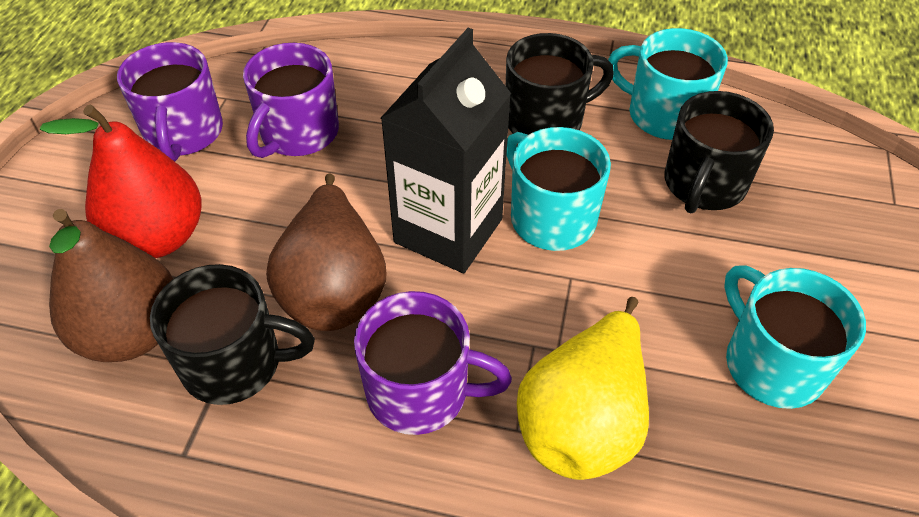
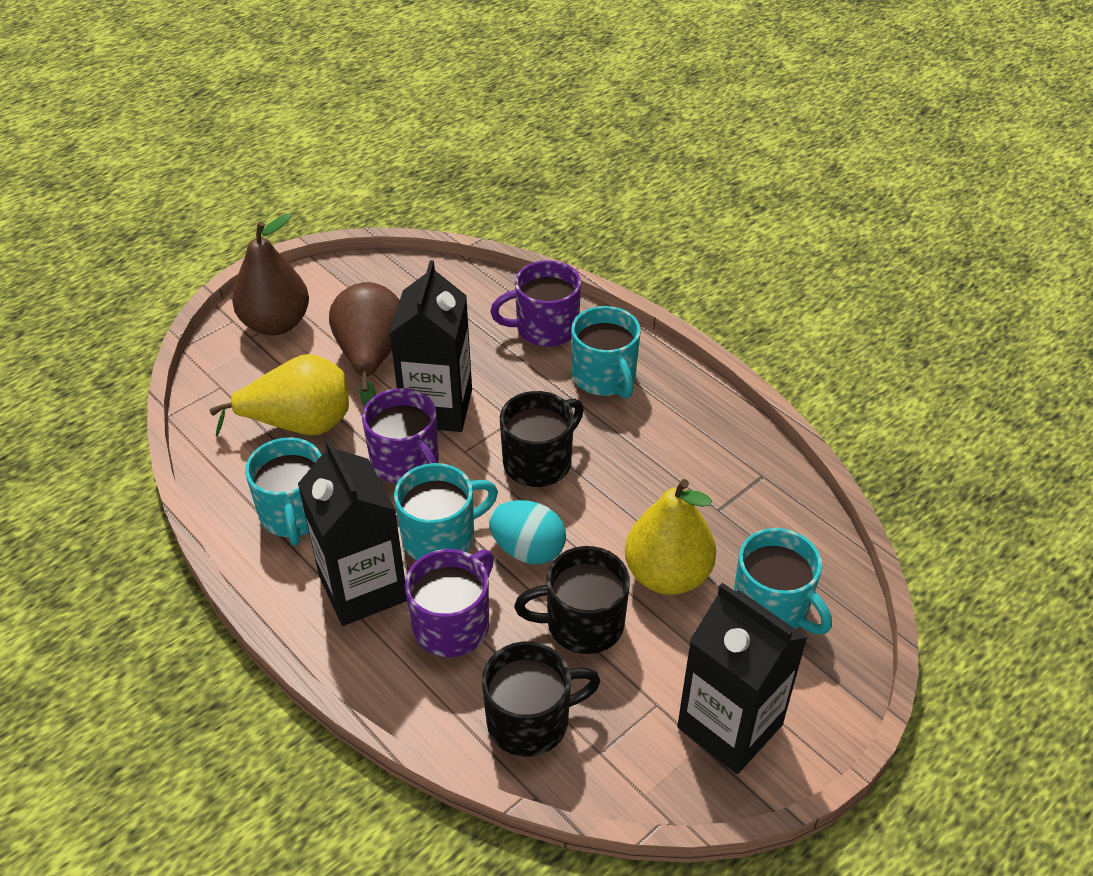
black carton: 1 -> 3
red pear: 1 -> 0
turquoise egg: 0 -> 1
turquoise mug: 3 -> 4
yellow pear: 1 -> 2

